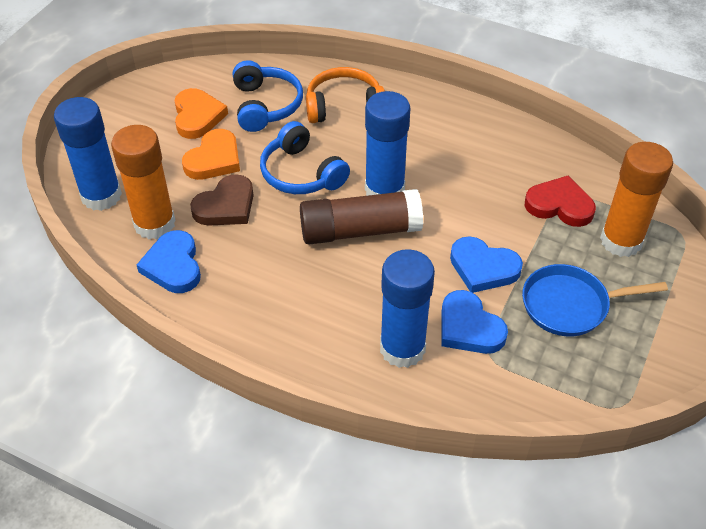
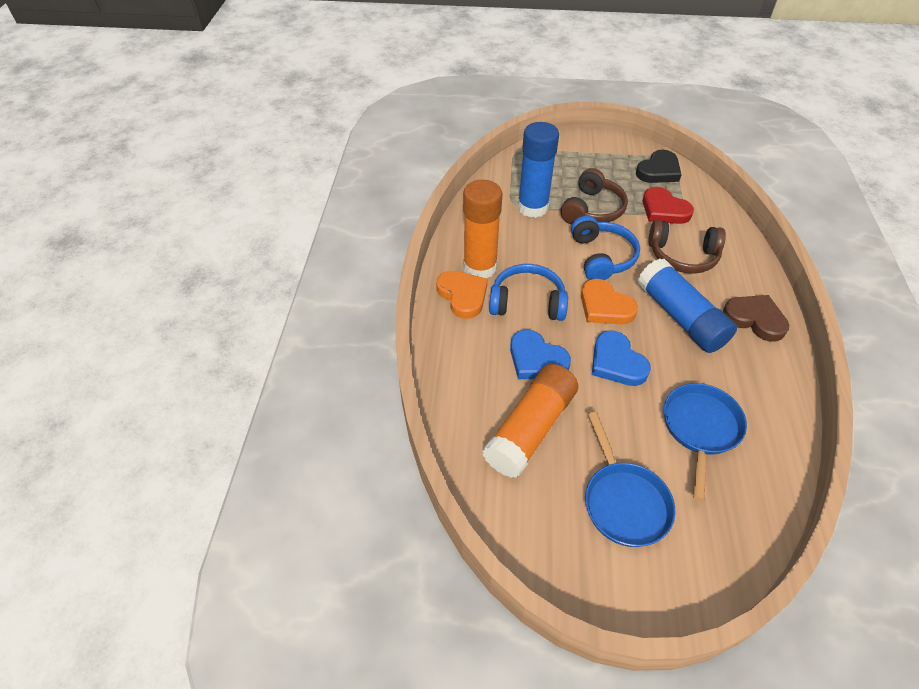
black heart: 0 -> 1
blue glue stick: 3 -> 2
blue heart: 3 -> 2
blue pan: 1 -> 2
brown glue stick: 1 -> 0
brown headphones: 0 -> 2
orange headphones: 1 -> 0

